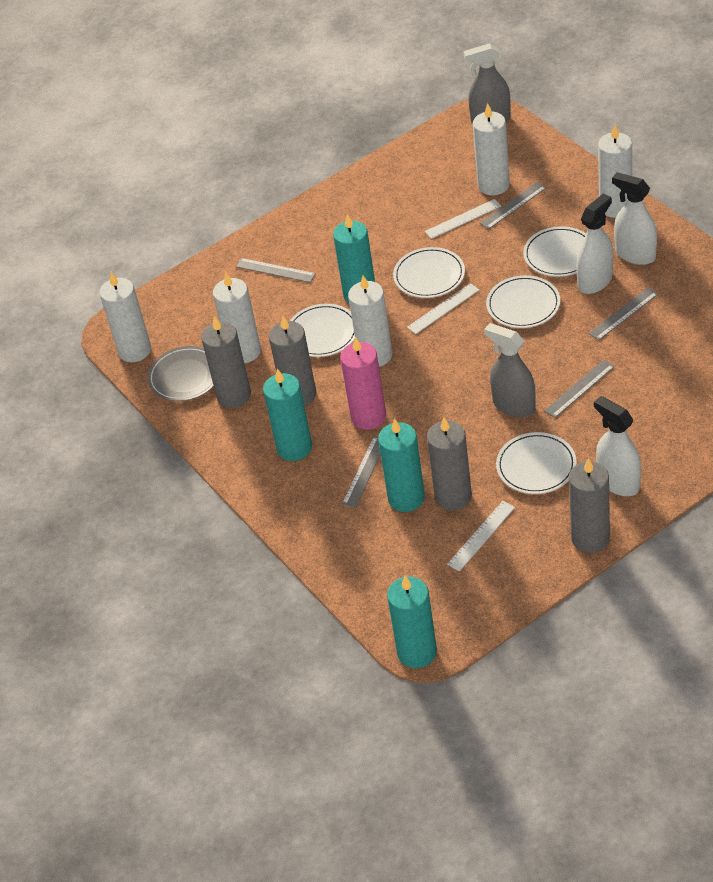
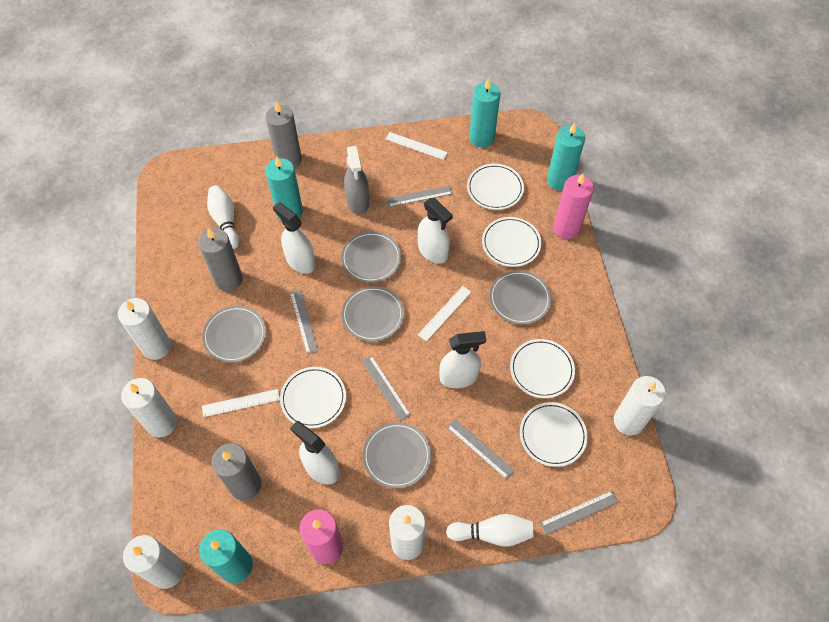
grey candle: 4 -> 3
grey plate: 1 -> 5
grey spray bottle: 2 -> 1
pink candle: 1 -> 2
white bowling pin: 0 -> 2
white spray bottle: 3 -> 4

